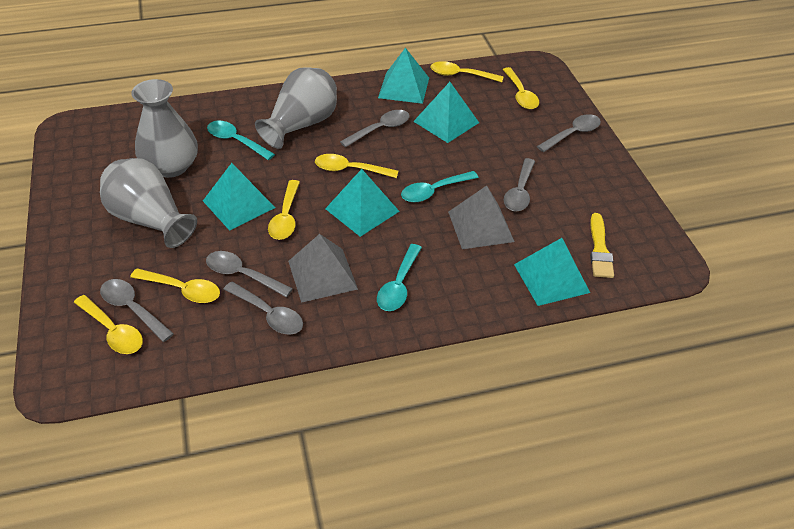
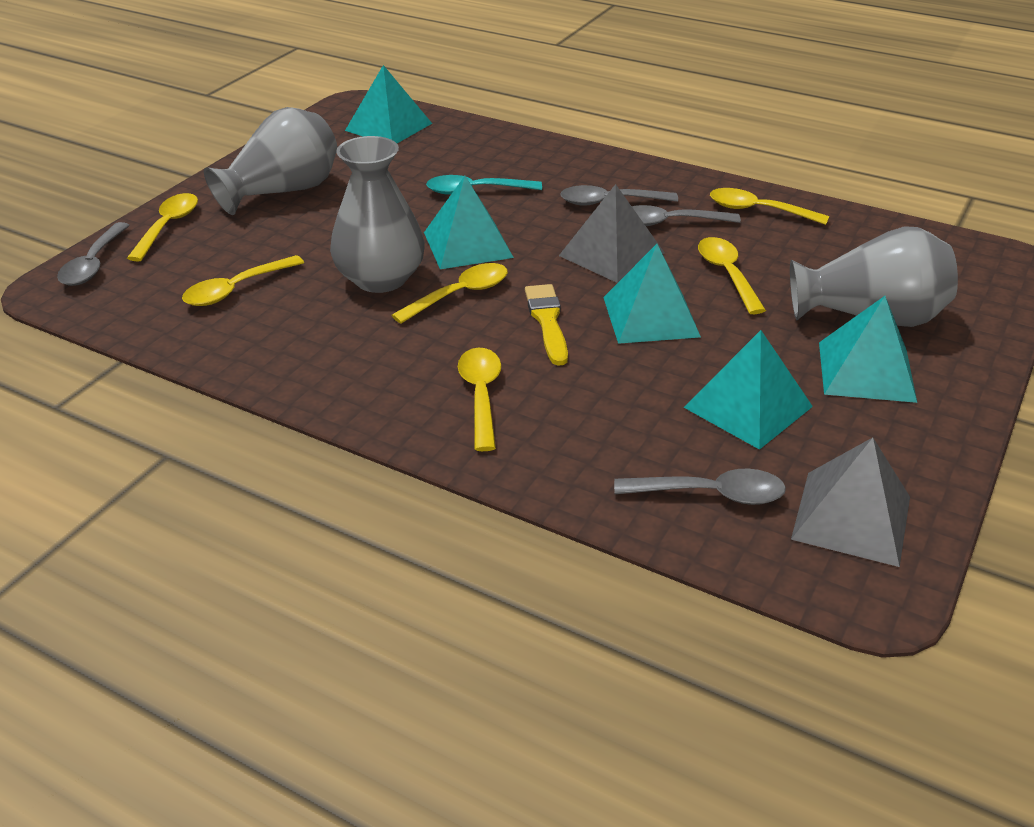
grey spoon: 6 -> 4
turquoise spoon: 3 -> 1

